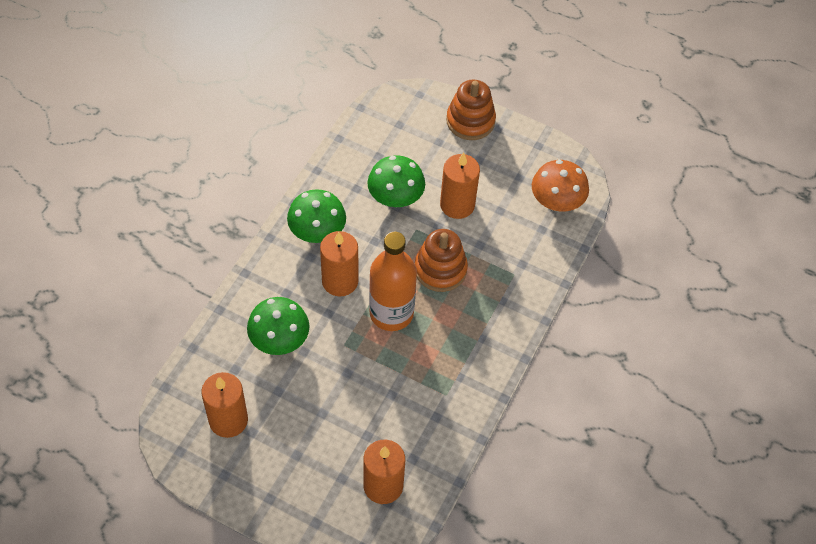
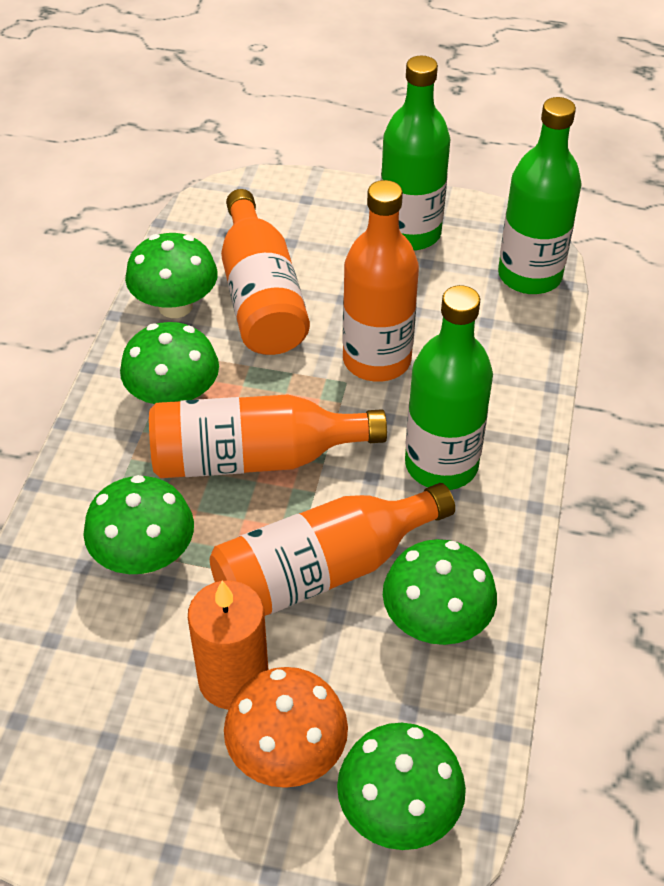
green bottle: 0 -> 3
green mushroom: 3 -> 5
orange bottle: 1 -> 4
orange candle: 4 -> 1
orange stacking toy: 2 -> 0

